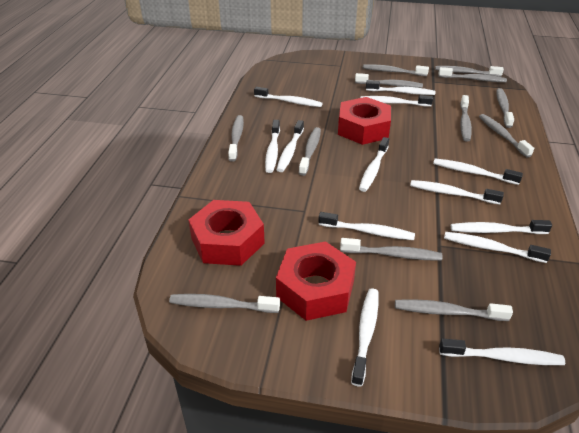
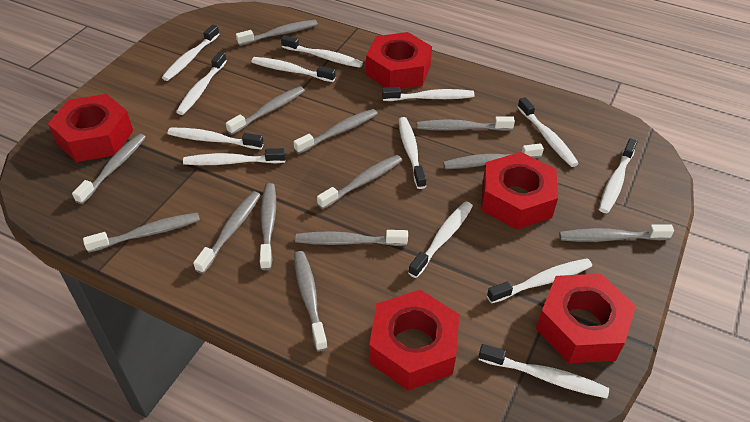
grey toothbrush: 12 -> 13
red nut: 3 -> 5

